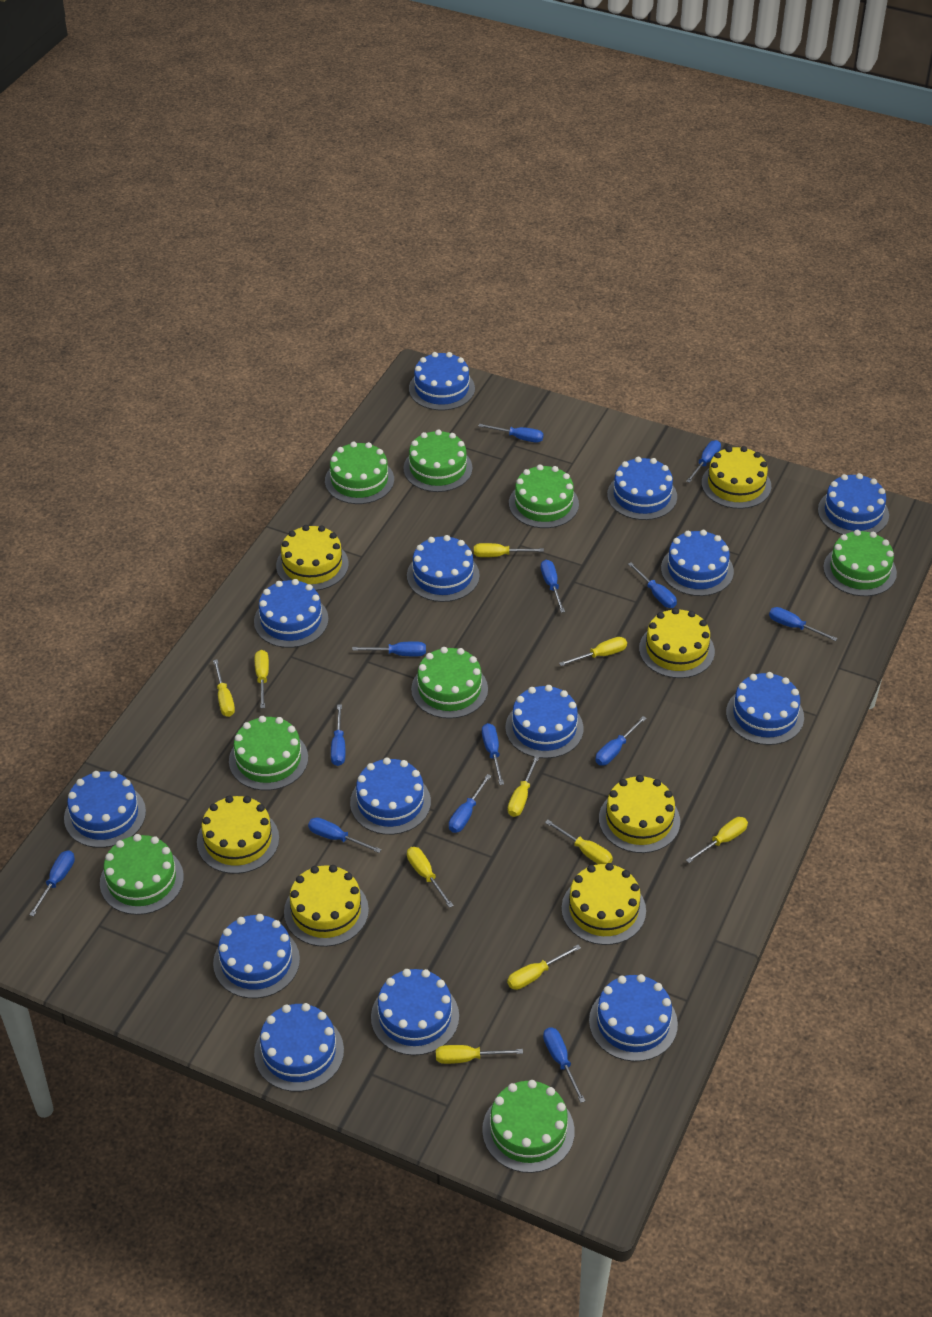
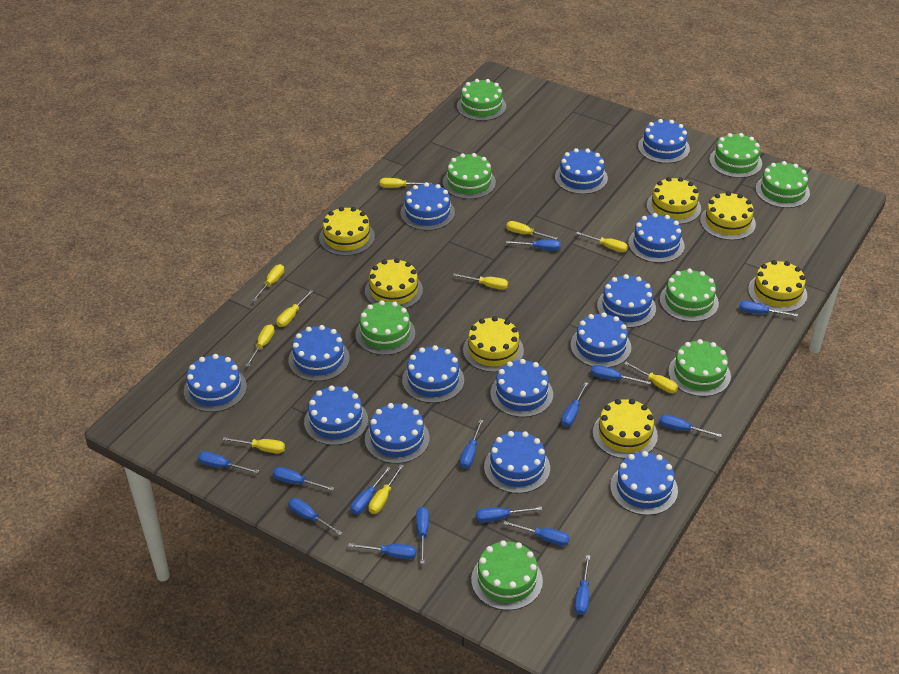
blue screwdriver: 13 -> 15

